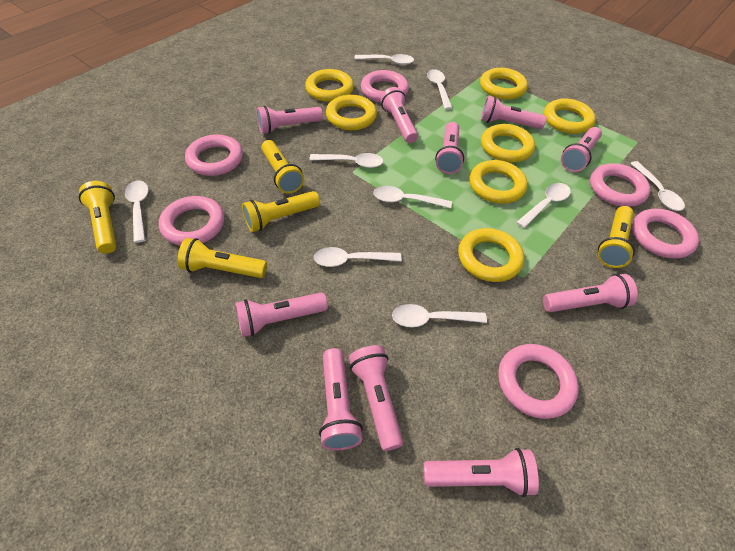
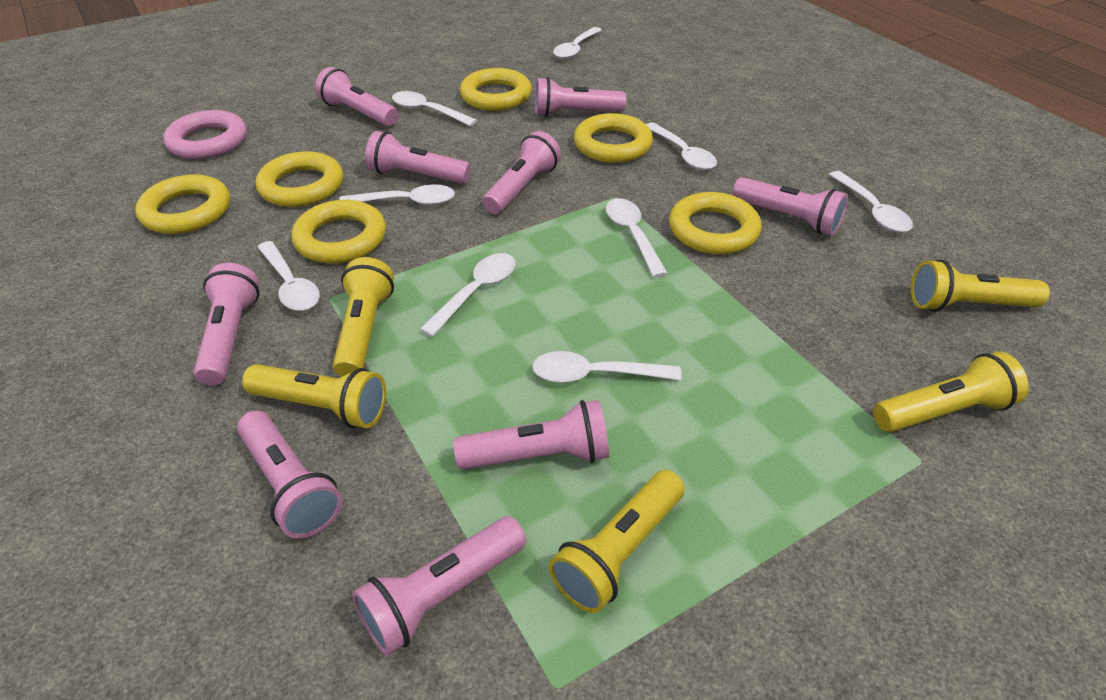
pink flashlight: 10 -> 9
pink ring: 6 -> 1
yellow ring: 7 -> 6

